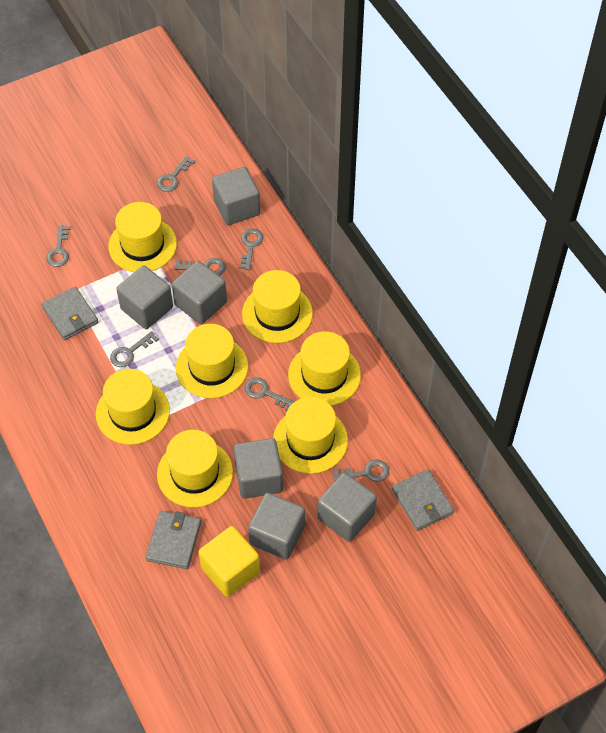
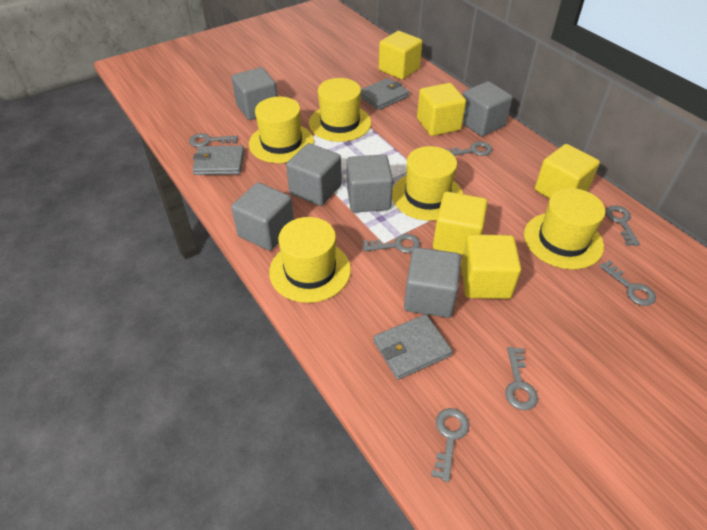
yellow cube: 1 -> 5
yellow hat: 7 -> 5

